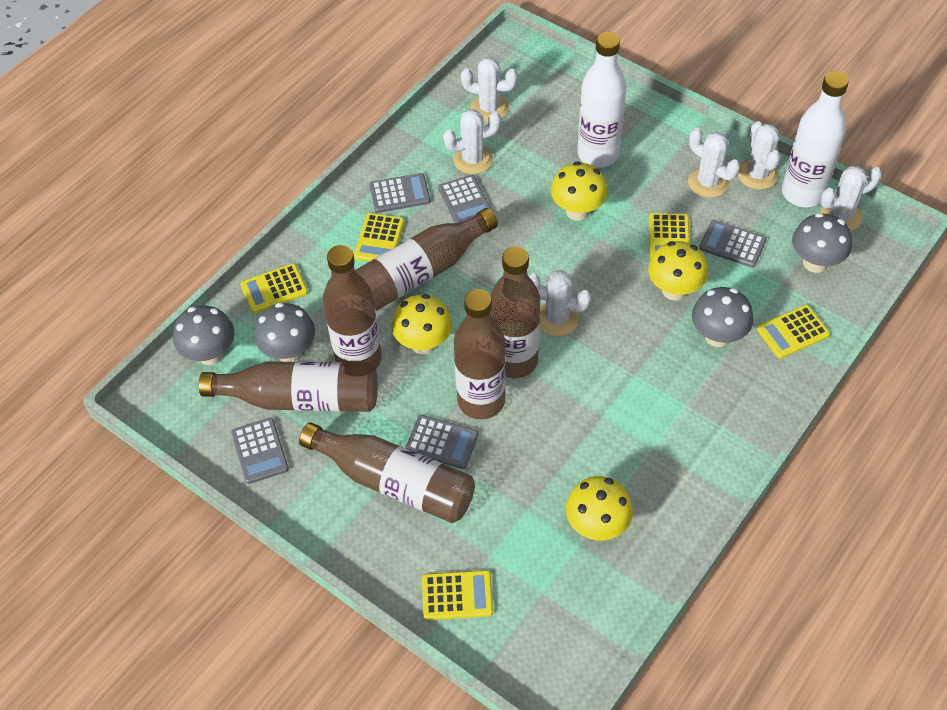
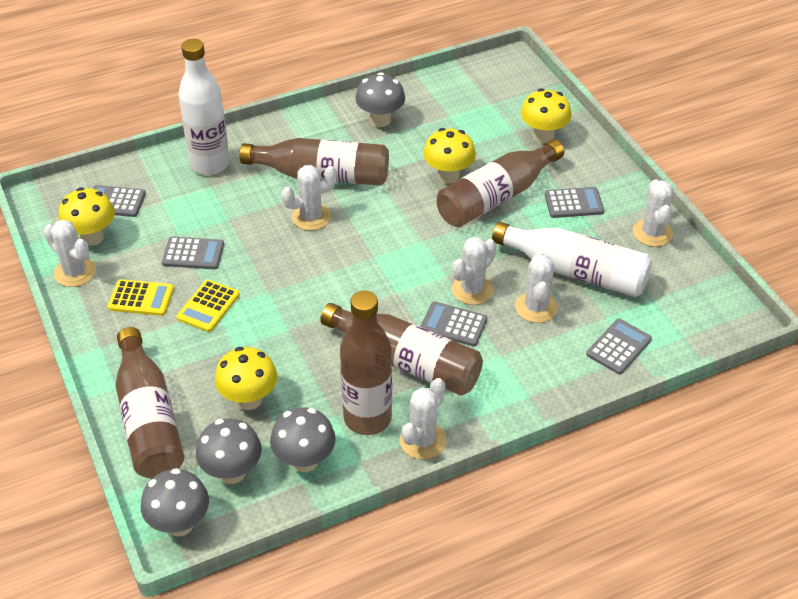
brown bottle: 6 -> 5
yellow calculator: 5 -> 2

